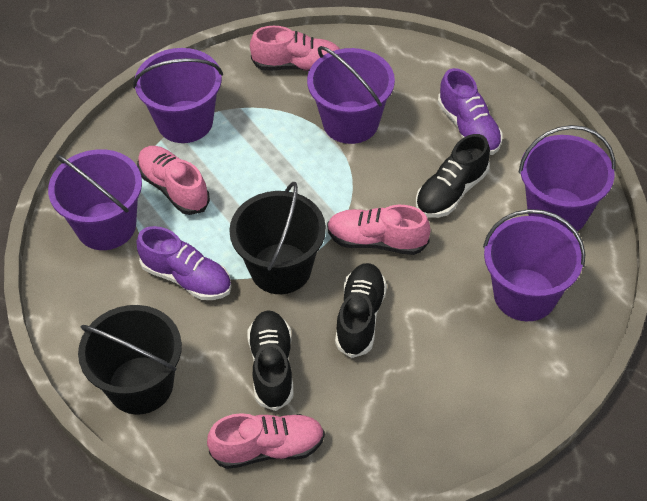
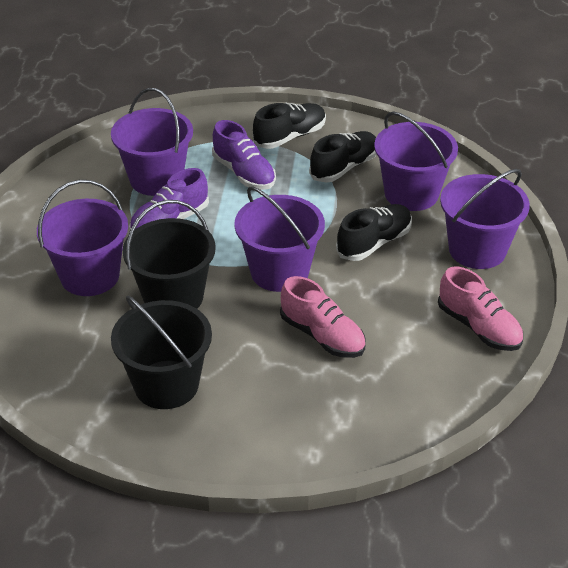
pink shoe: 4 -> 2

